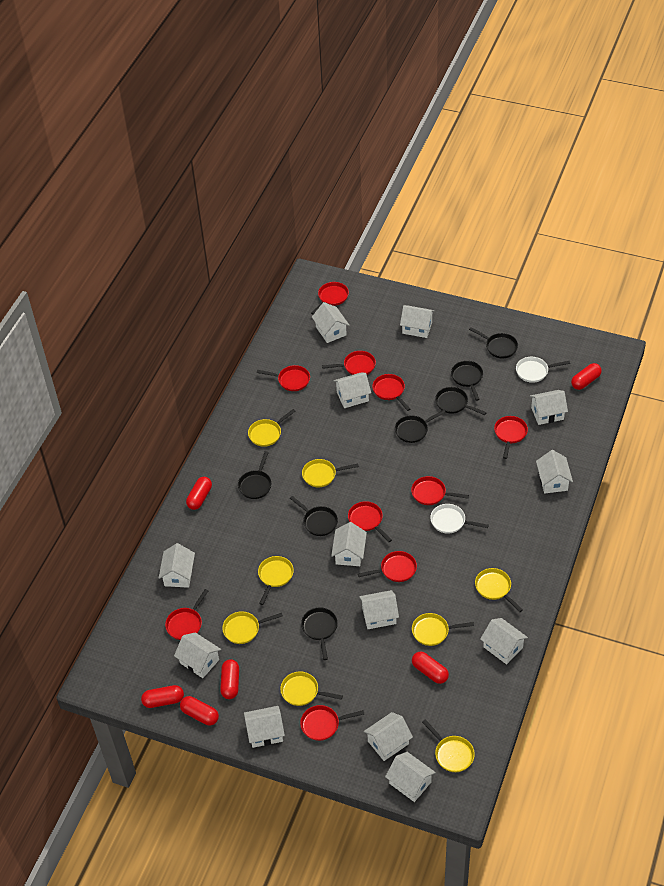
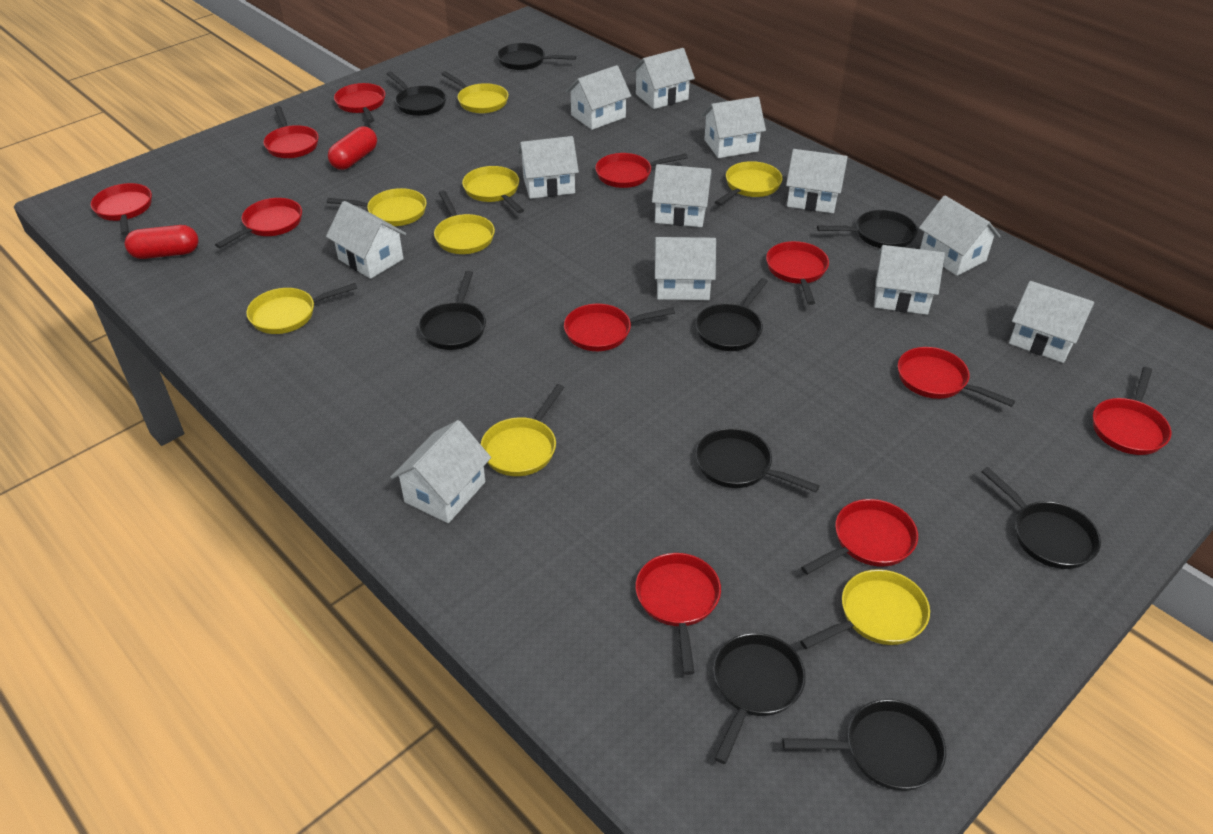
black pan: 7 -> 9
red capsule: 6 -> 2
red pan: 10 -> 11
white house: 13 -> 12
white pan: 2 -> 0

